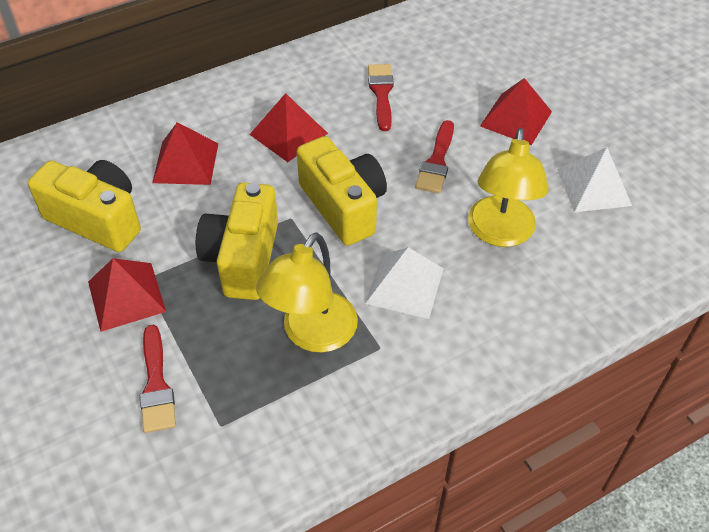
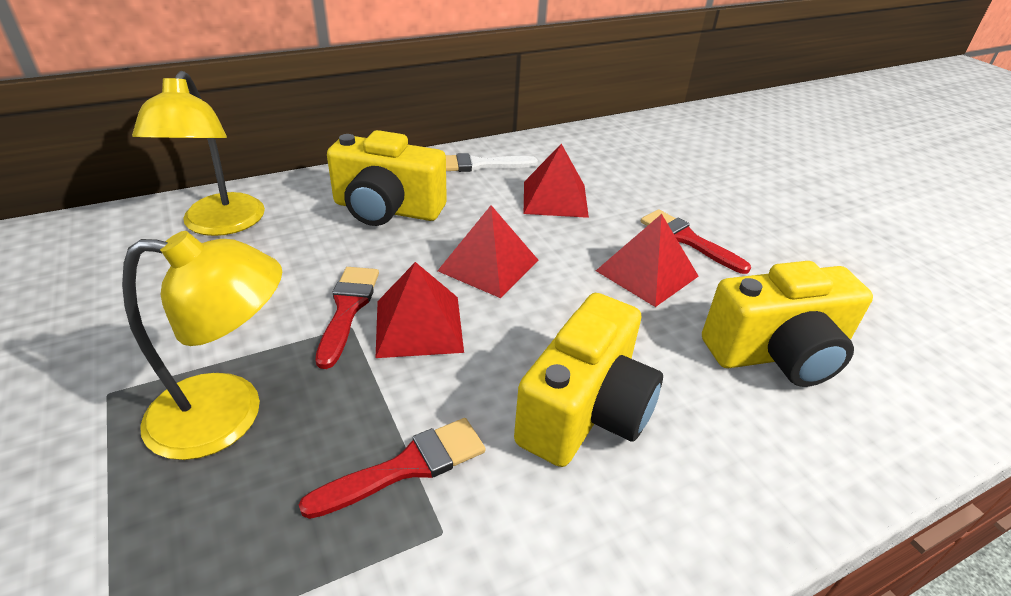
white brush: 0 -> 1
white pyramid: 2 -> 0

